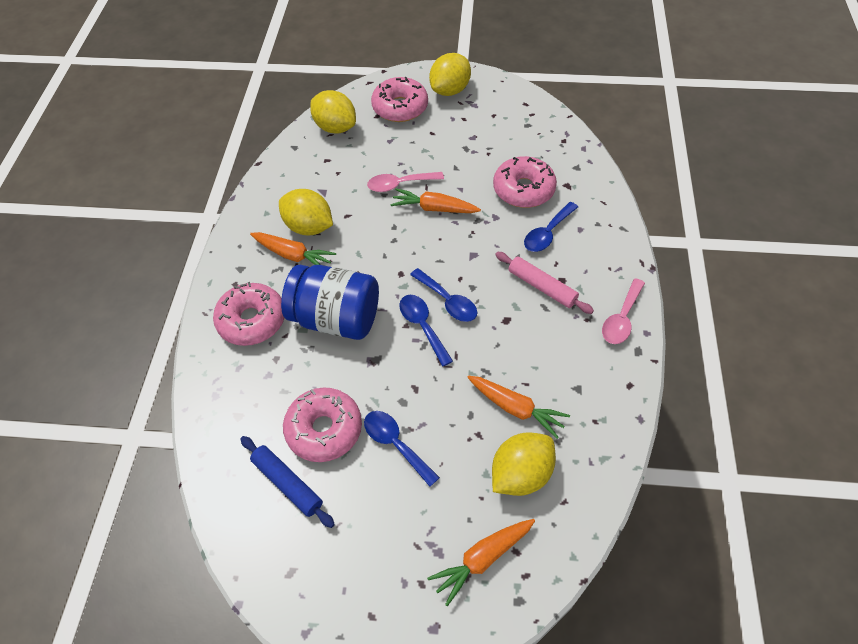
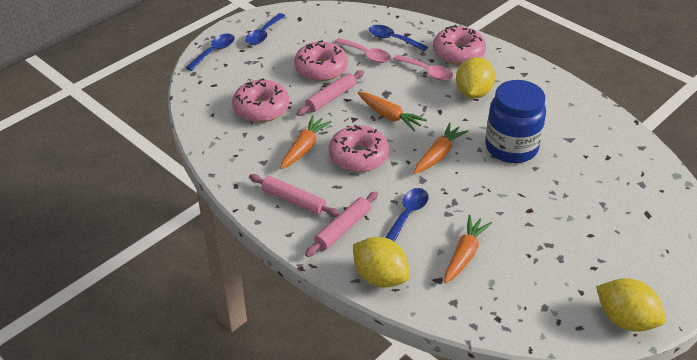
blue rolling pin: 1 -> 0
pink rolling pin: 1 -> 3
yellow lemon: 4 -> 3

